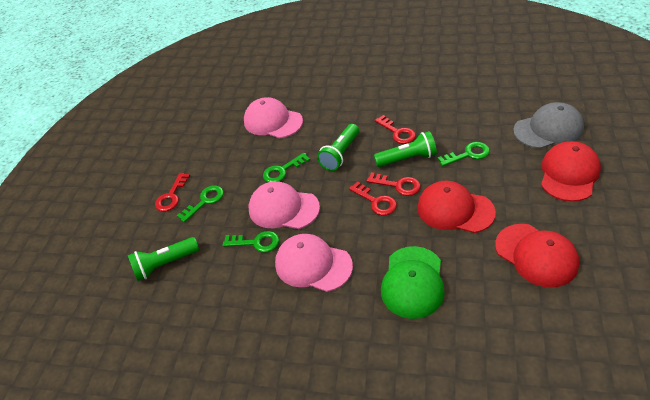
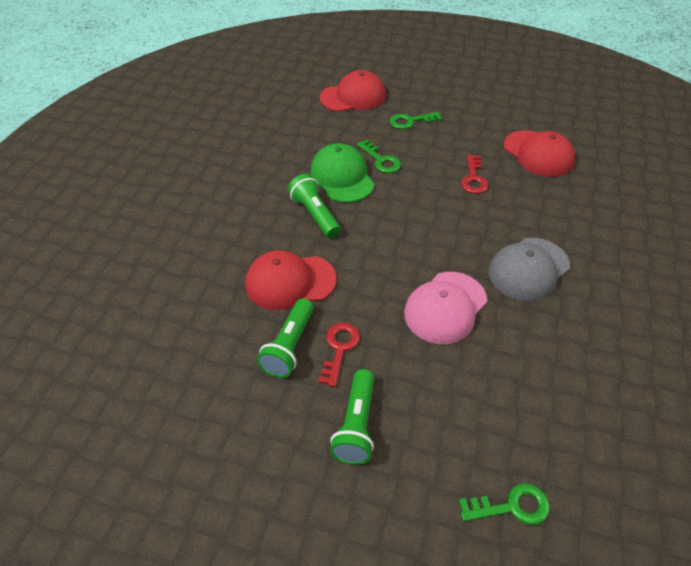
green key: 4 -> 3
pink cap: 3 -> 1
red key: 4 -> 2

